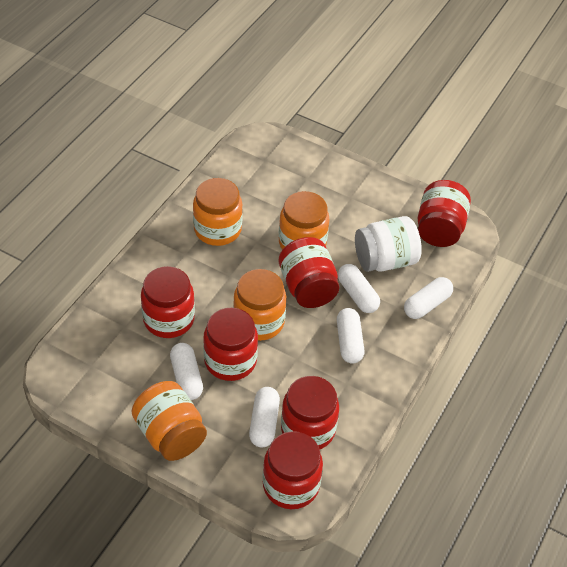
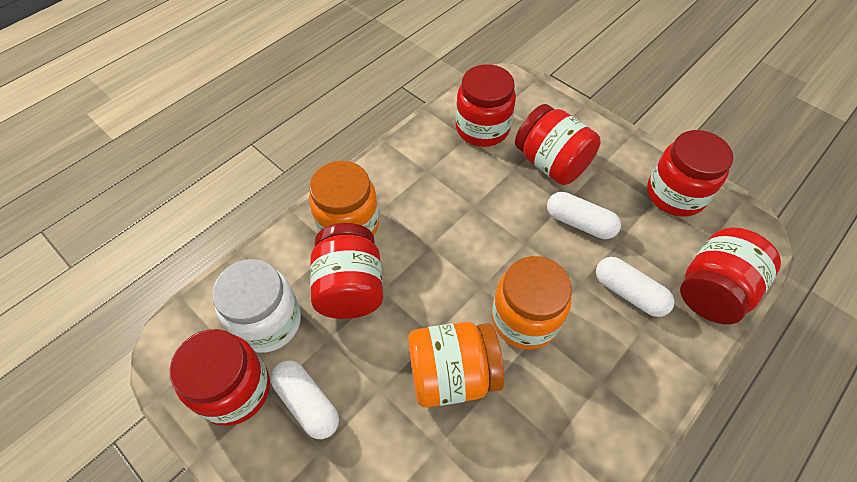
orange jar: 4 -> 3
white capsule: 5 -> 3

